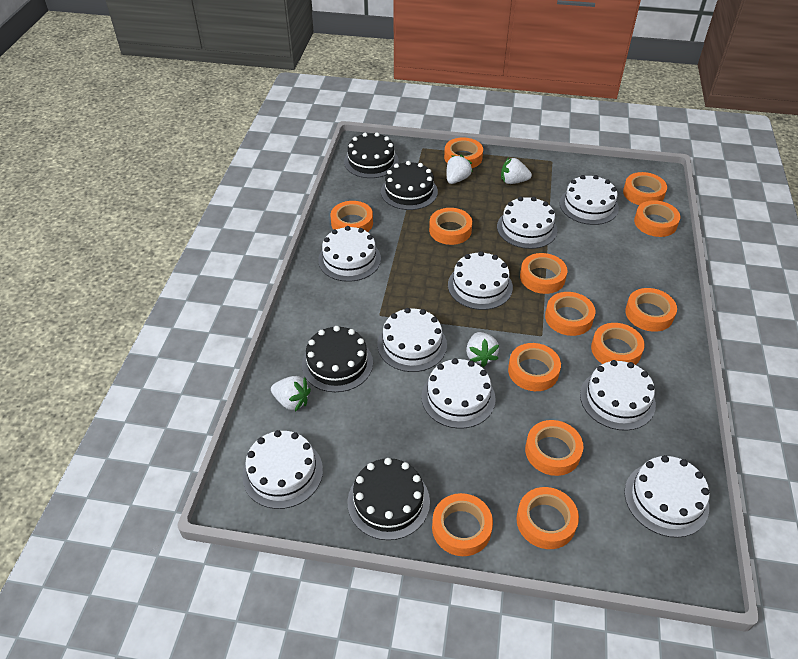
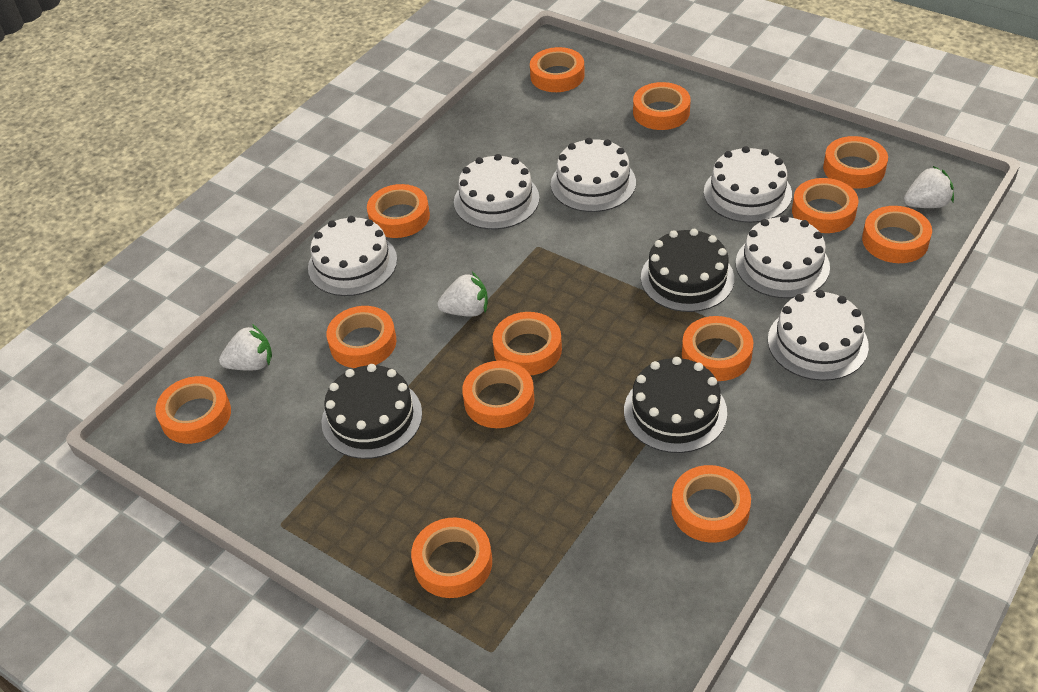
black cake: 4 -> 3
white cake: 9 -> 6
white strawberry: 4 -> 3

